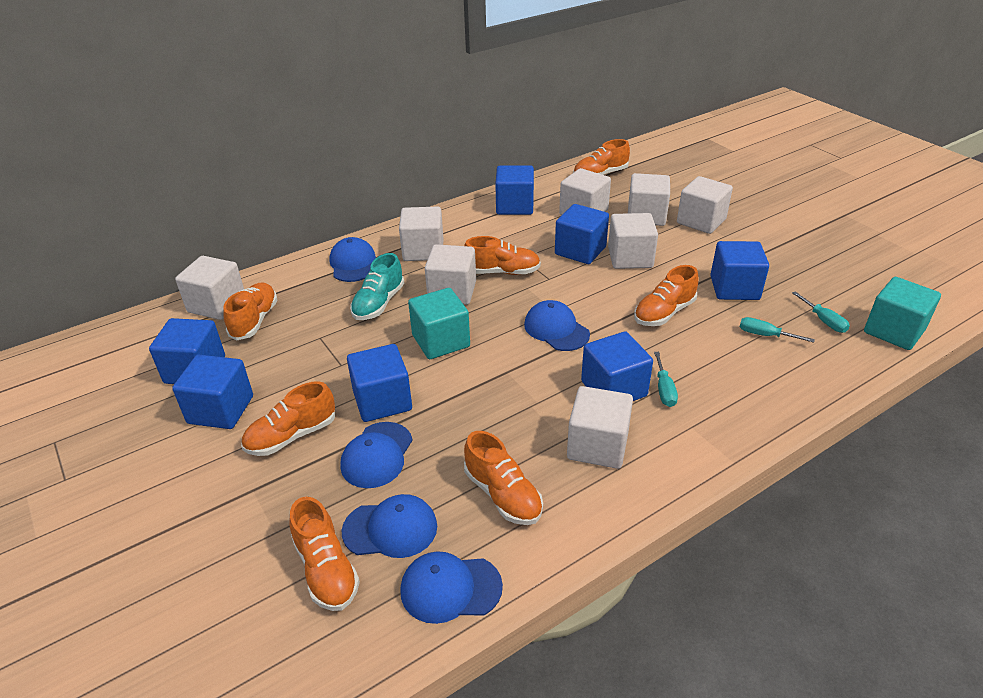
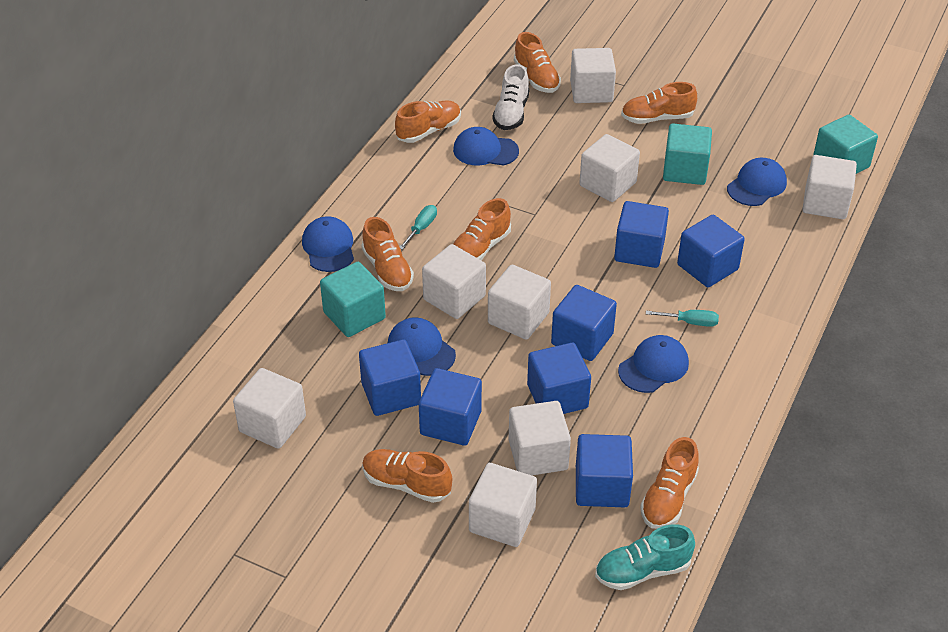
turquoise cube: 2 -> 3
turquoise screwdriver: 3 -> 2
white shoe: 0 -> 1

